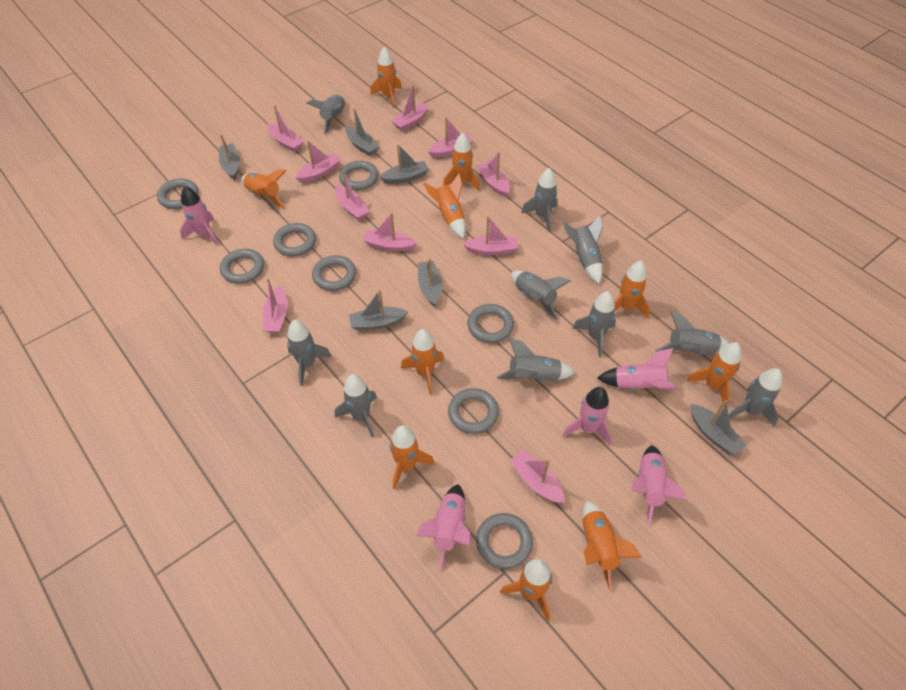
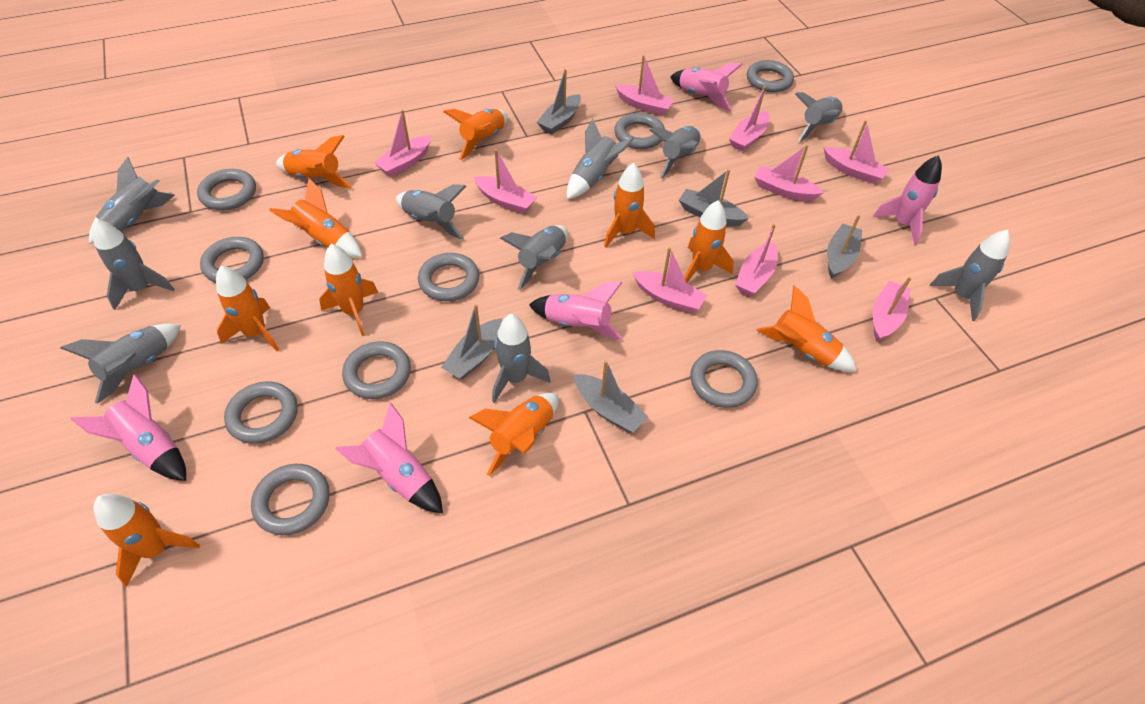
grey boat: 6 -> 5
grey ring: 8 -> 9
pink boat: 10 -> 9

